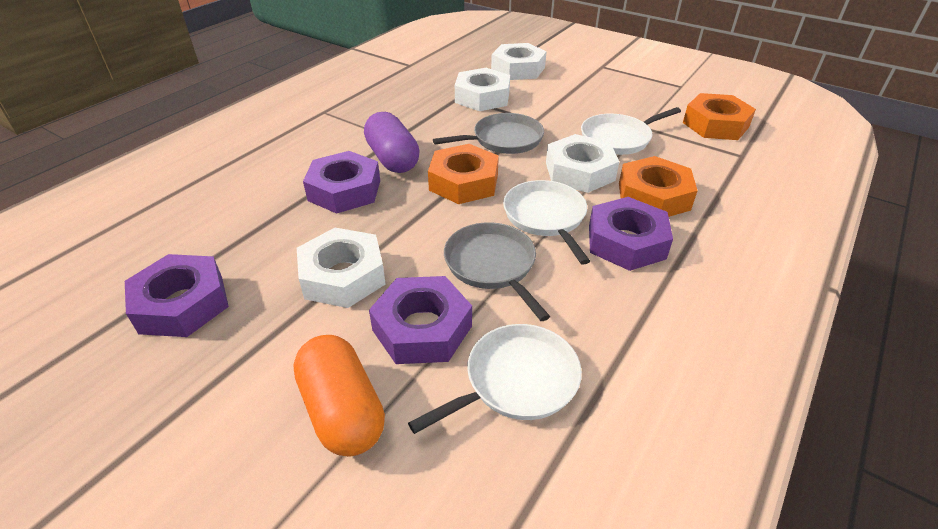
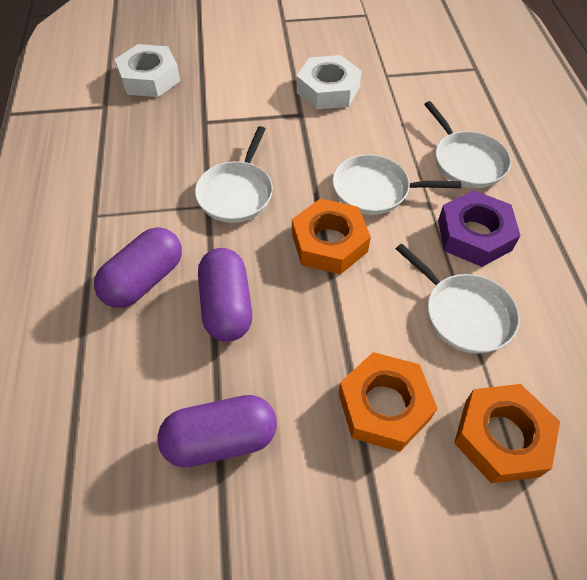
grey pan: 2 -> 0
orange capsule: 1 -> 0
purple capsule: 1 -> 3
purple nut: 4 -> 1
white nut: 4 -> 2
white pan: 3 -> 4

